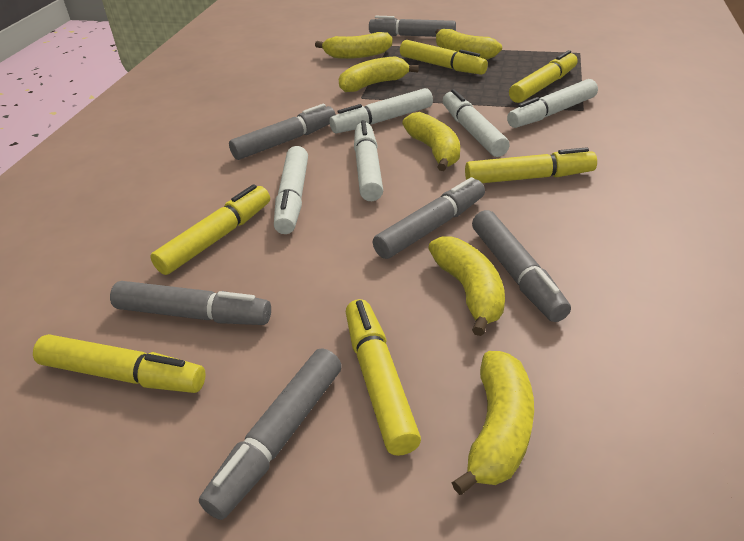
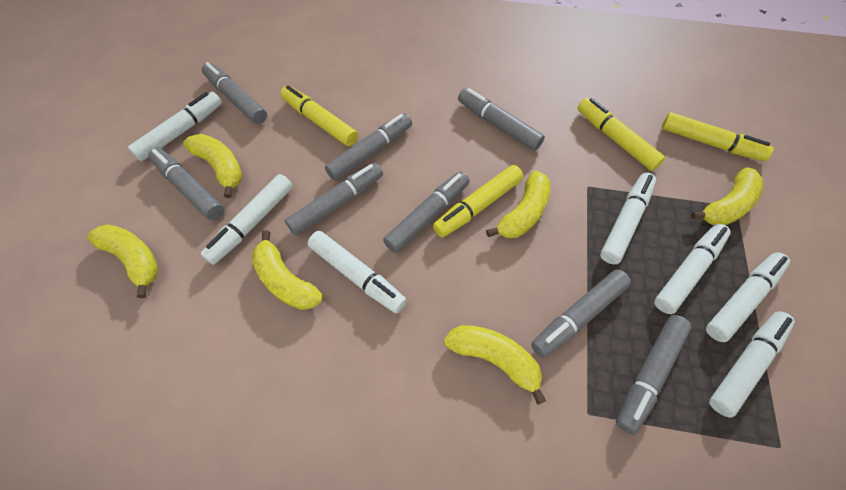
grey marker: 6 -> 8
white marker: 5 -> 7
yellow marker: 6 -> 4

